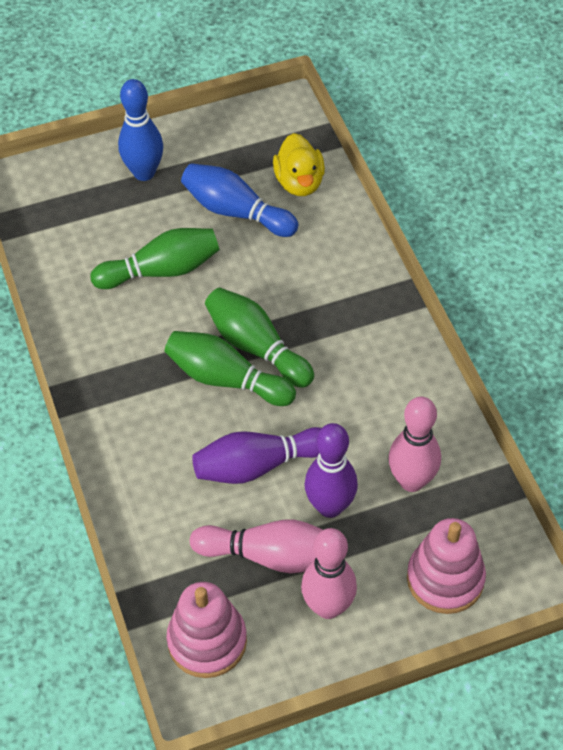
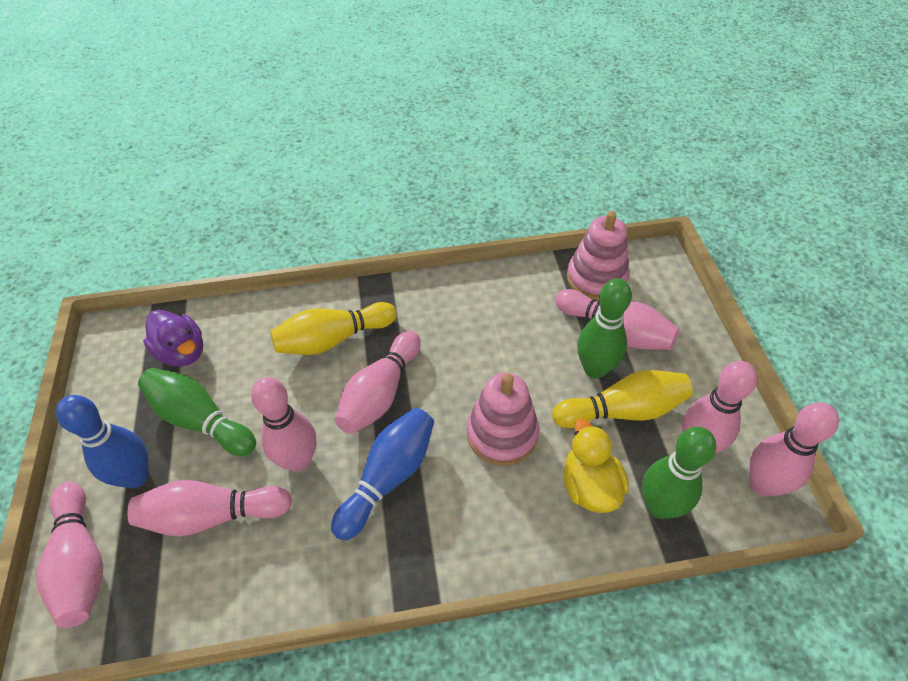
pink bowling pin: 3 -> 7
purple bowling pin: 2 -> 0
purple duck: 0 -> 1
yellow bowling pin: 0 -> 2

